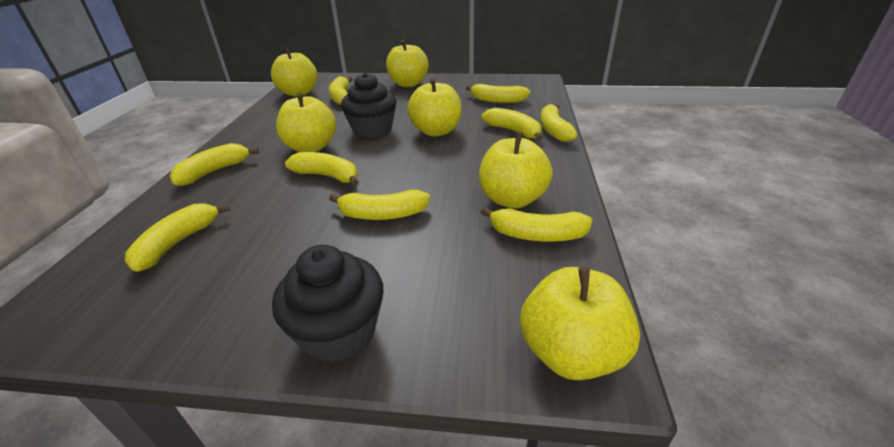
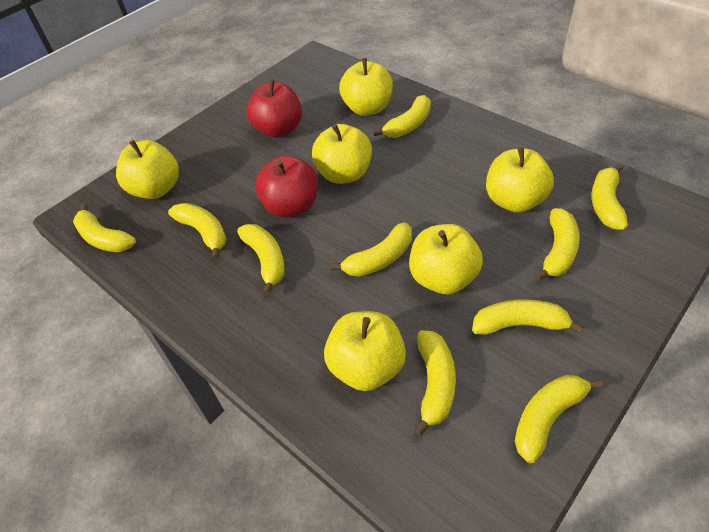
black cupcake: 2 -> 0
red apple: 0 -> 2
yellow banana: 9 -> 10

